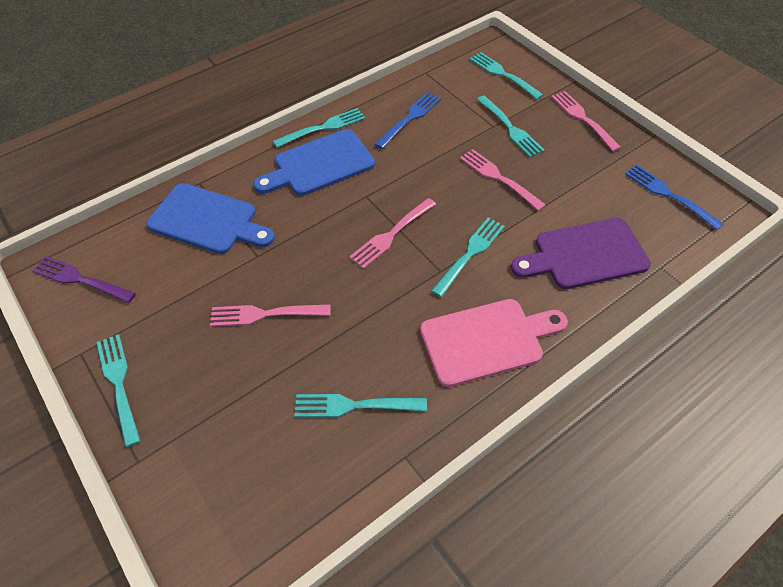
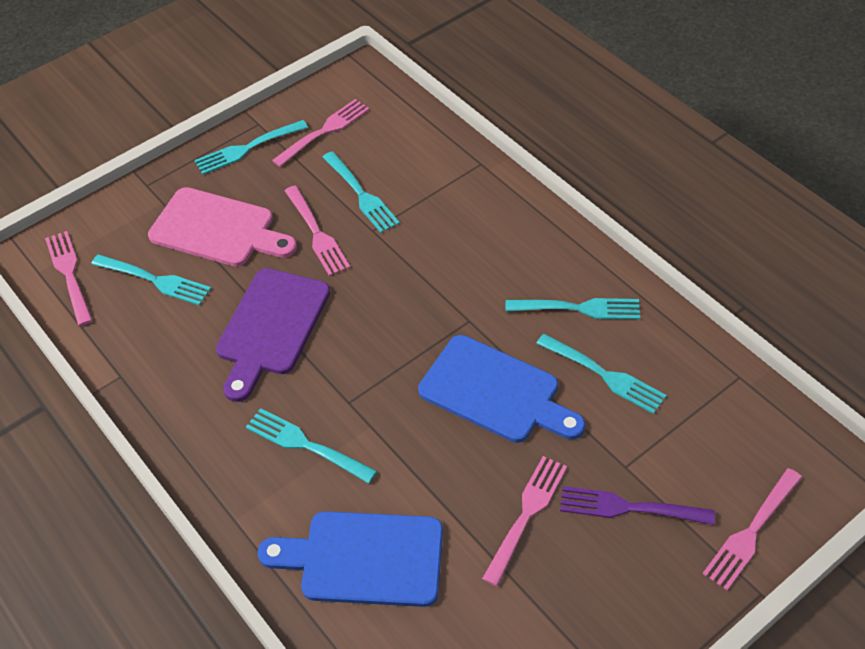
blue fork: 2 -> 0
pink fork: 4 -> 5

